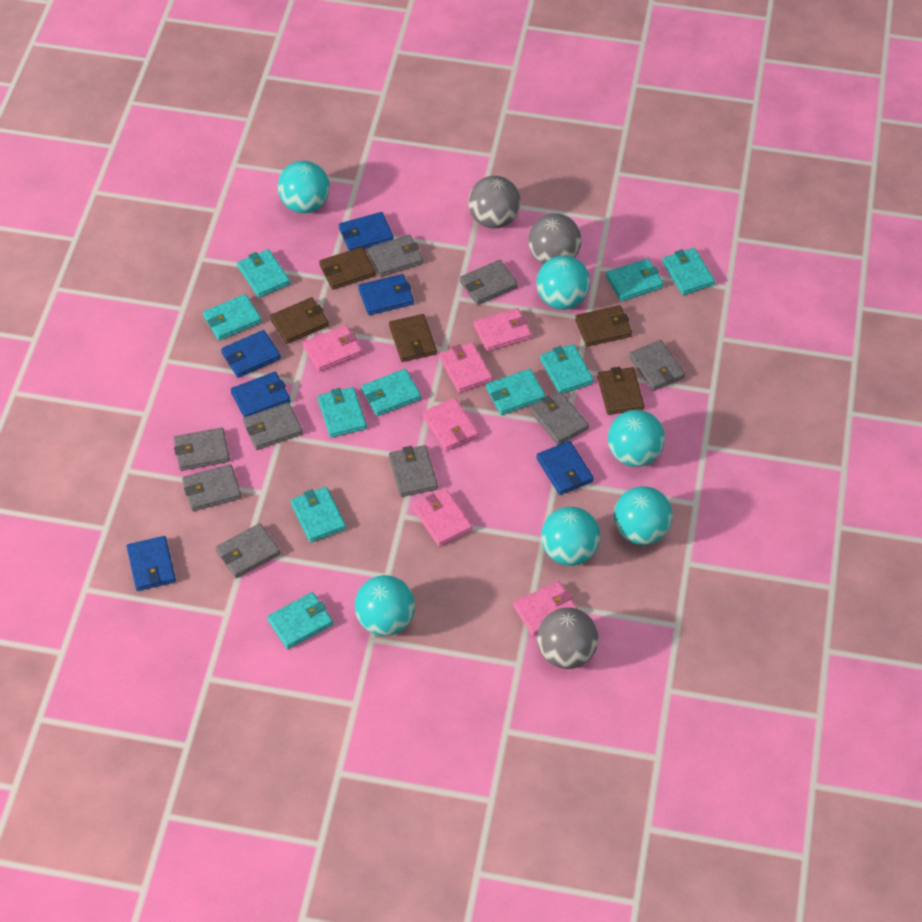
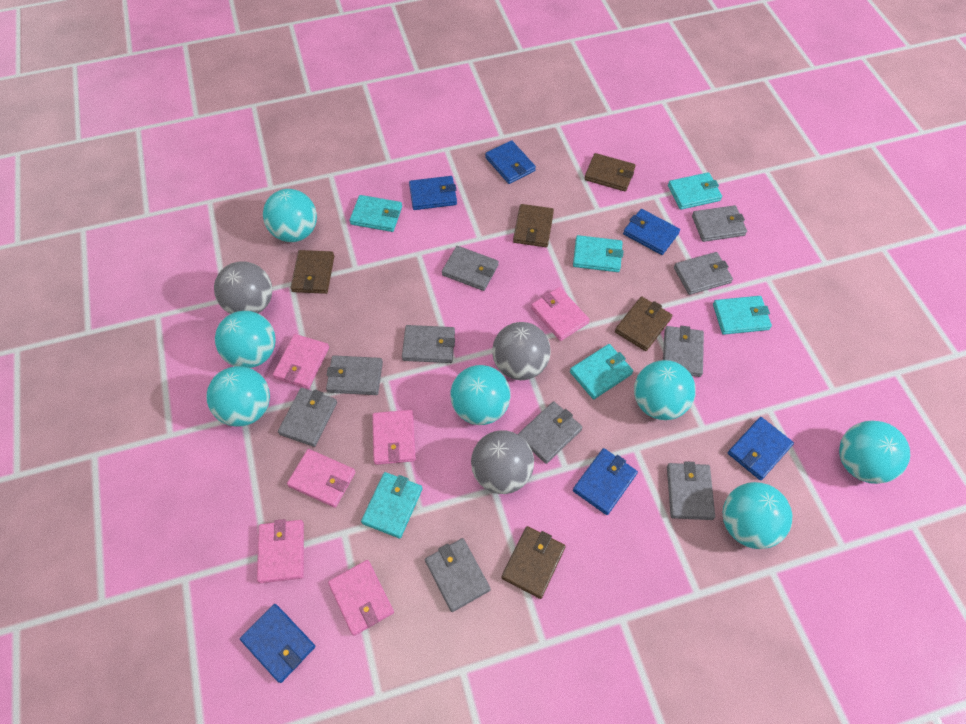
grey wallet: 9 -> 10
turquoise ball: 6 -> 7
turquoise wallet: 10 -> 6

